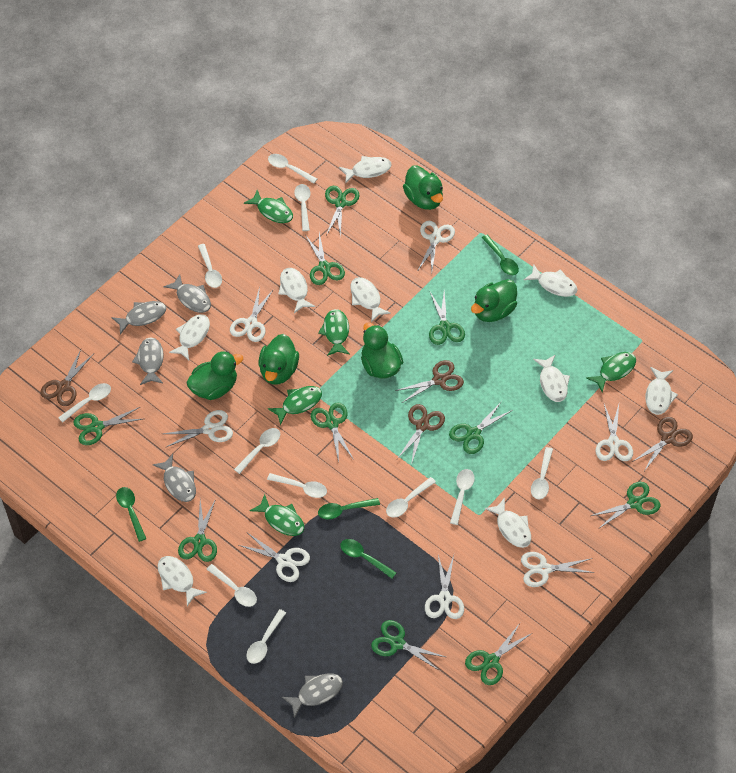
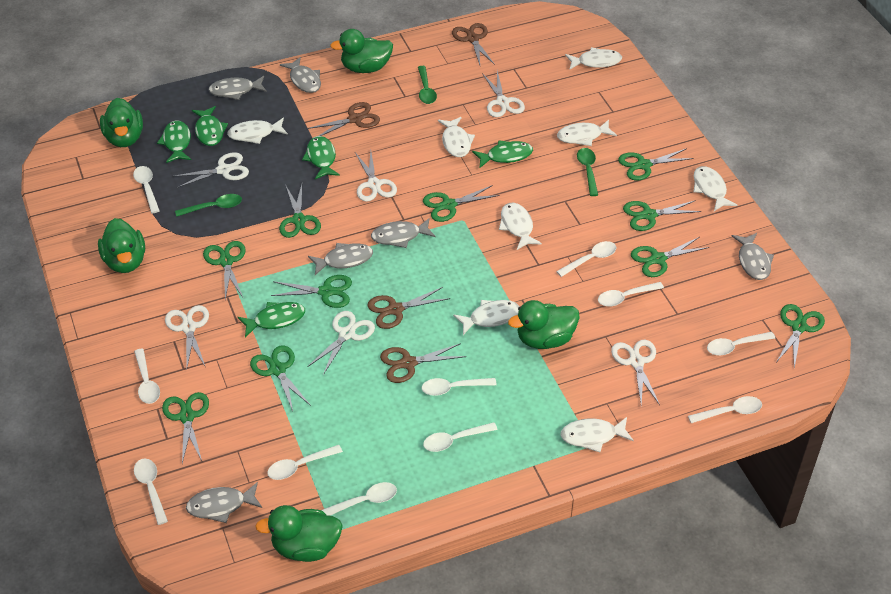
green spoon: 4 -> 3
grey fish: 5 -> 6
white fish: 9 -> 8
white scissors: 7 -> 6

